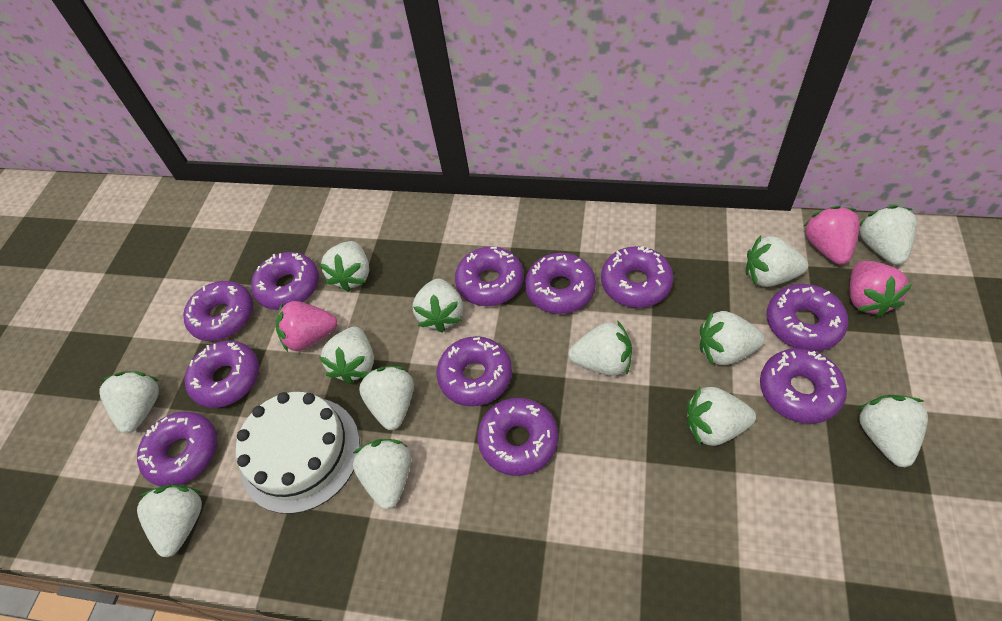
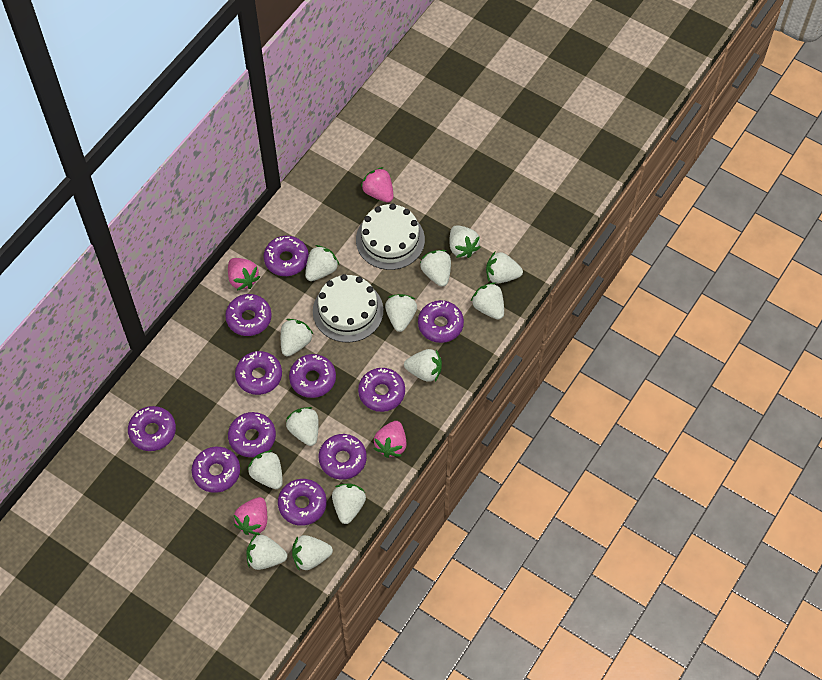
pink strawberry: 3 -> 4
white cake: 1 -> 2

